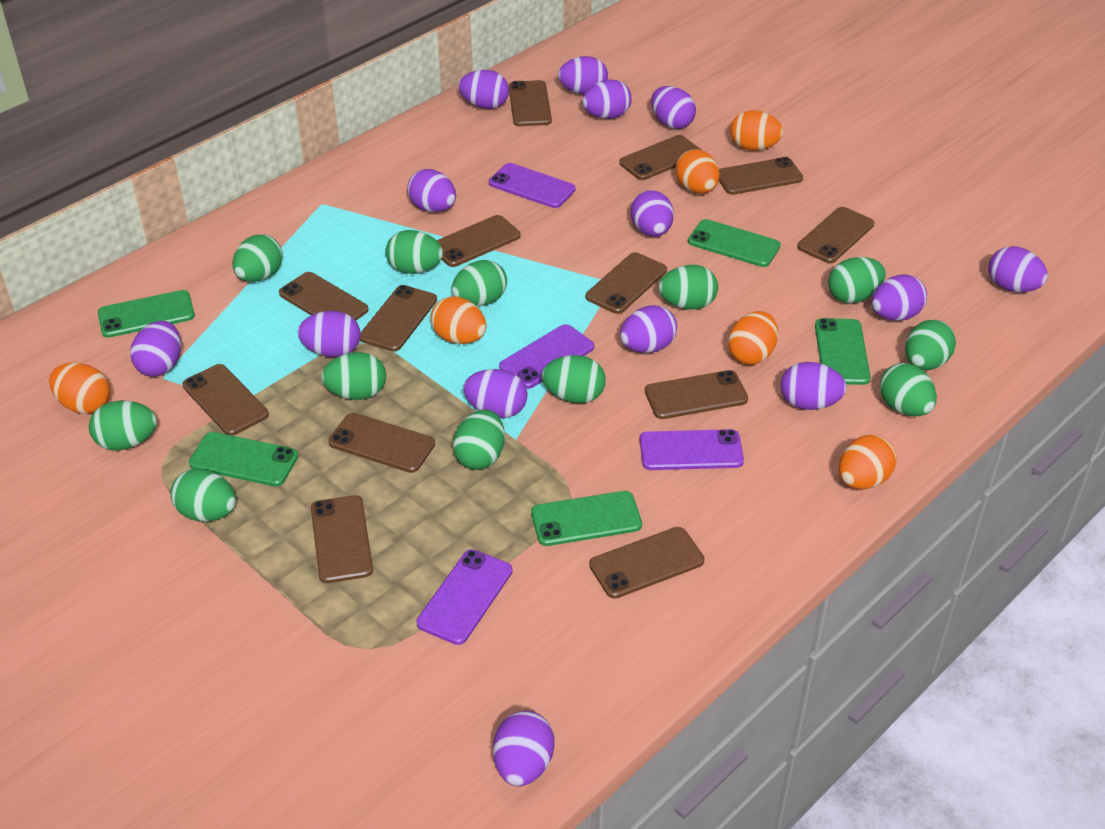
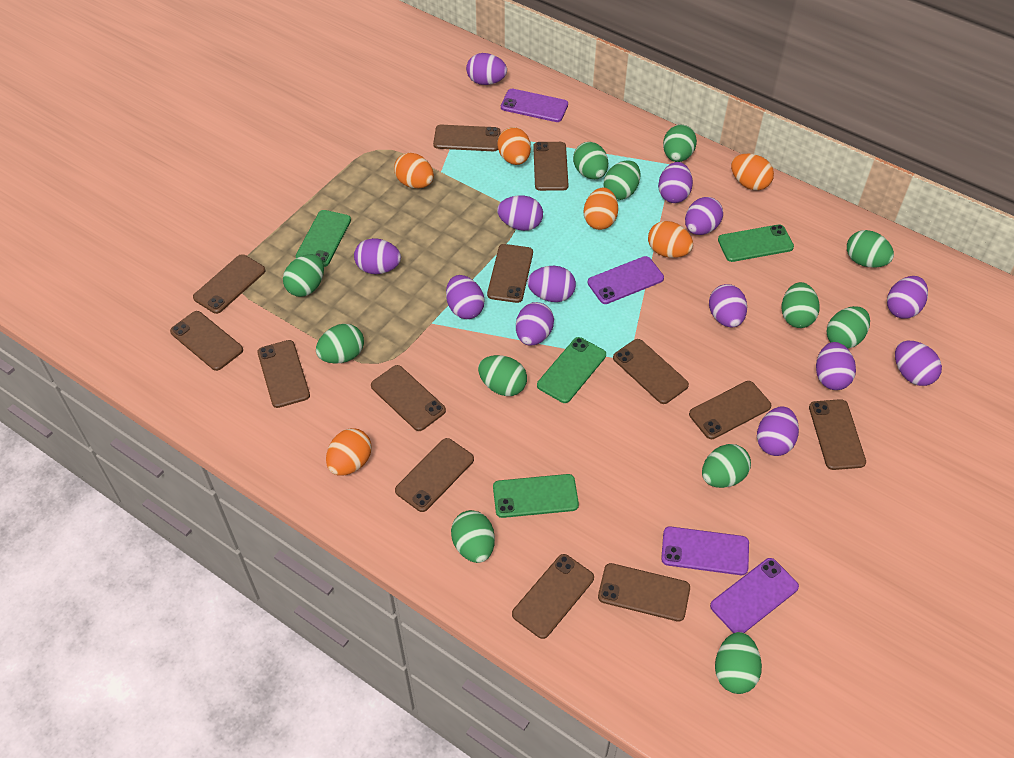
green phone: 5 -> 4
purple egg: 14 -> 13

